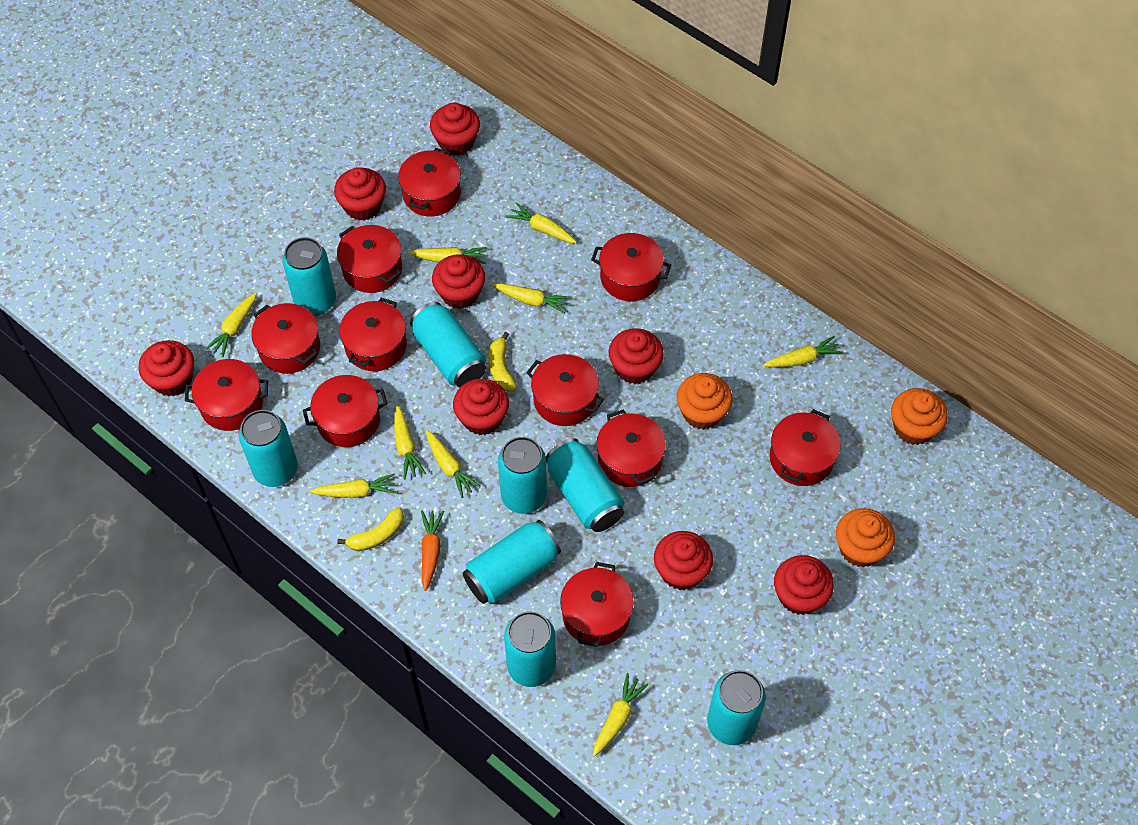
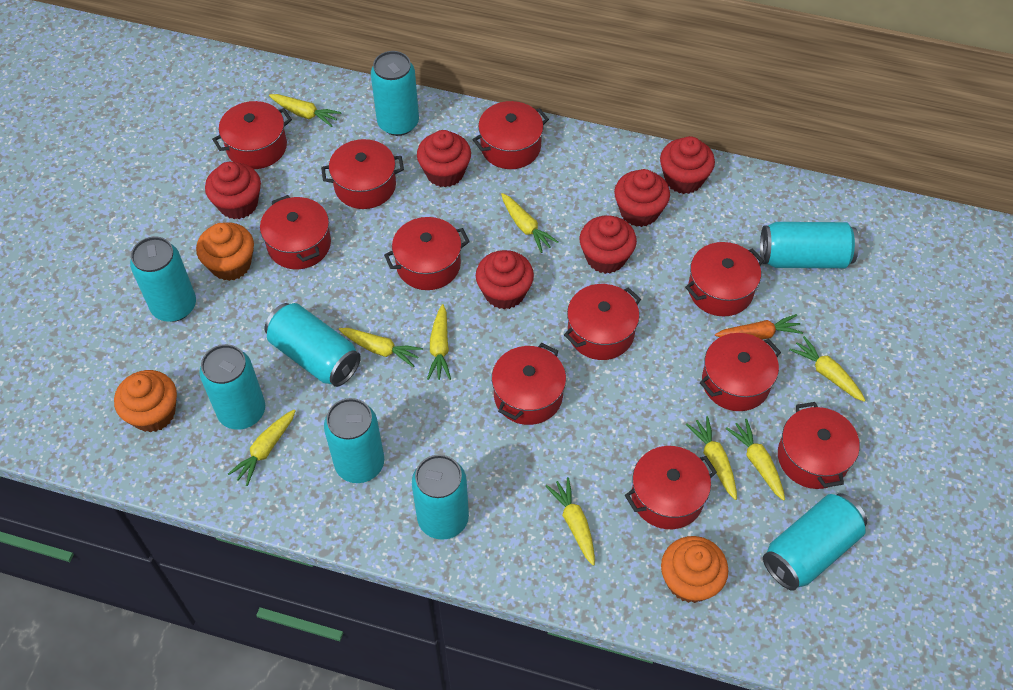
red cupcake: 8 -> 6
yellow banana: 2 -> 0

